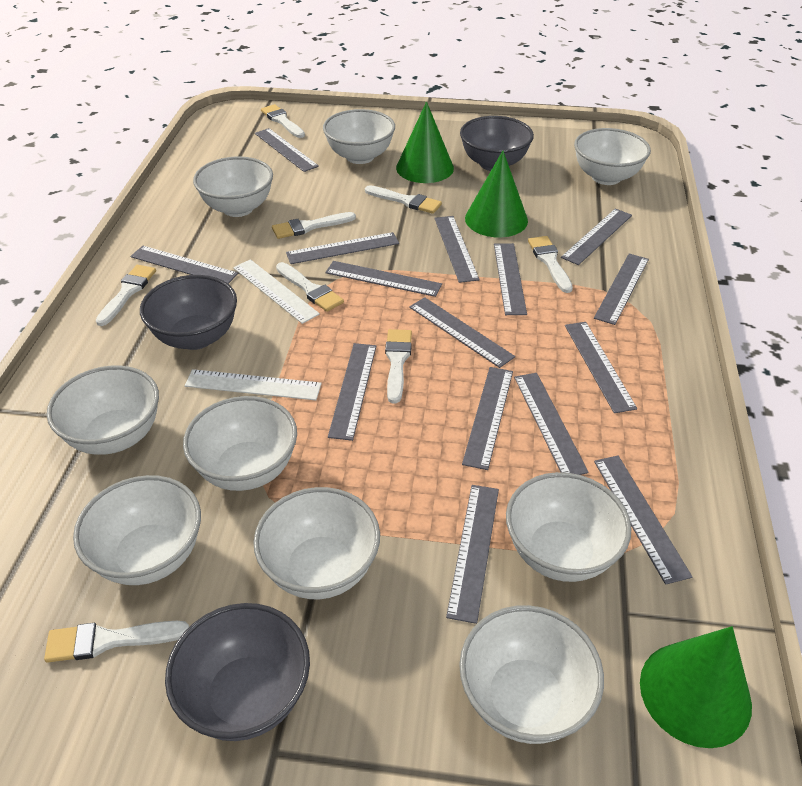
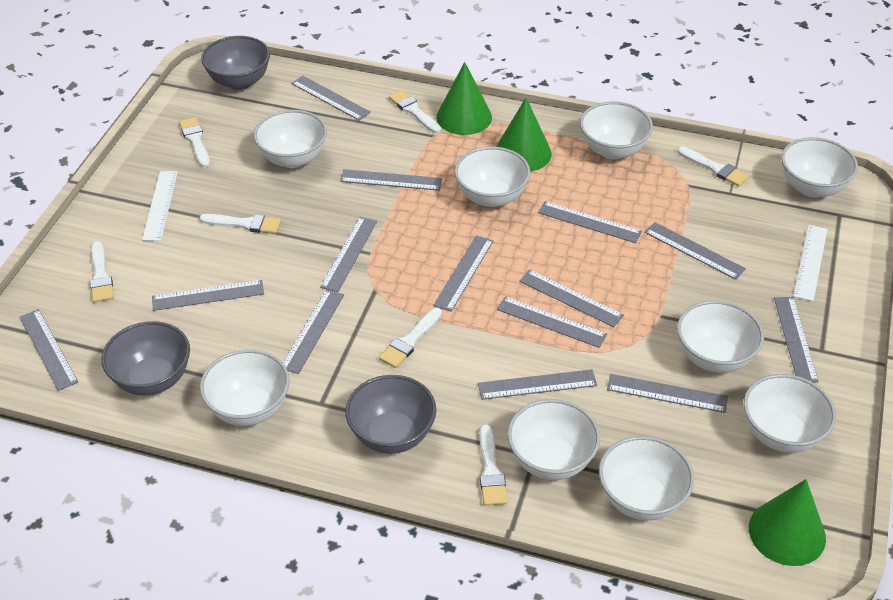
grey ruler: 15 -> 14
white brush: 8 -> 7

